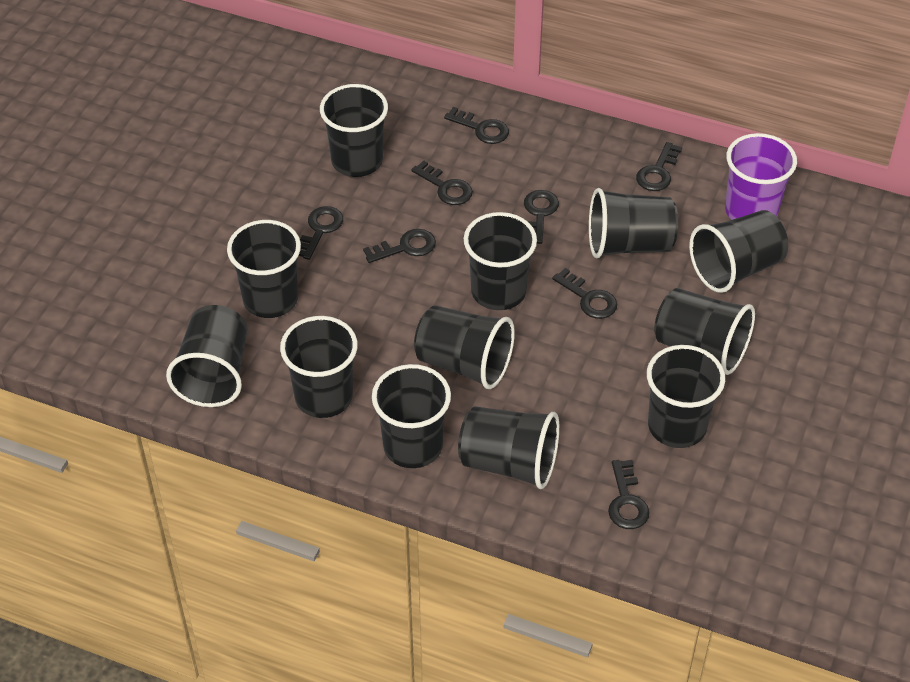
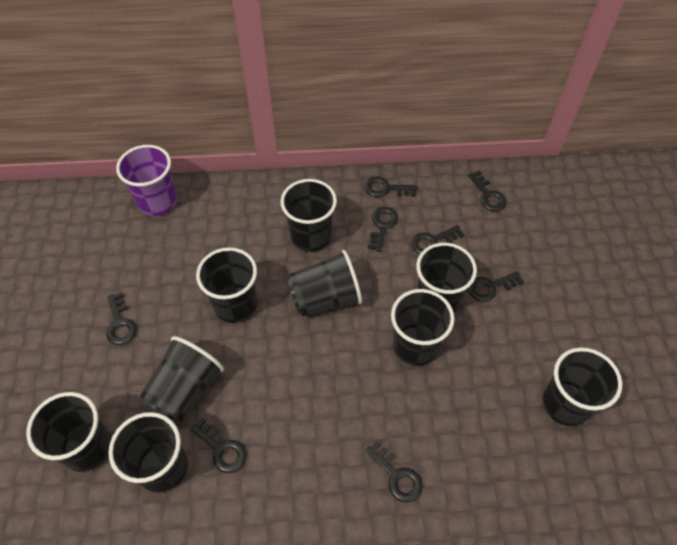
black cup: 12 -> 9

